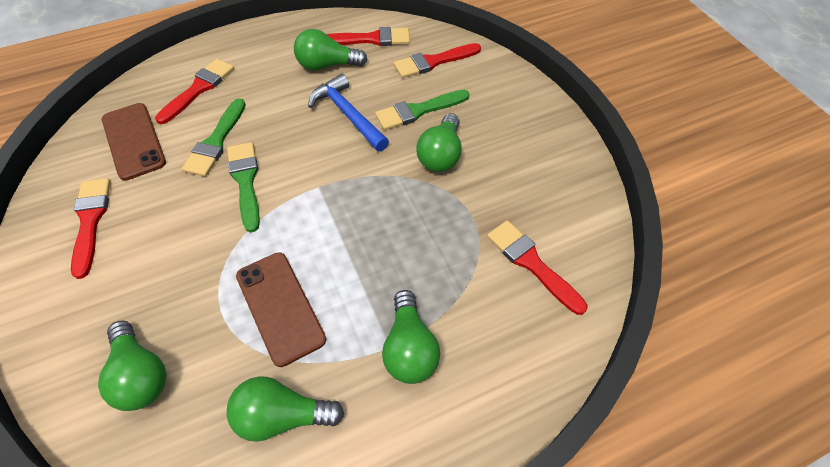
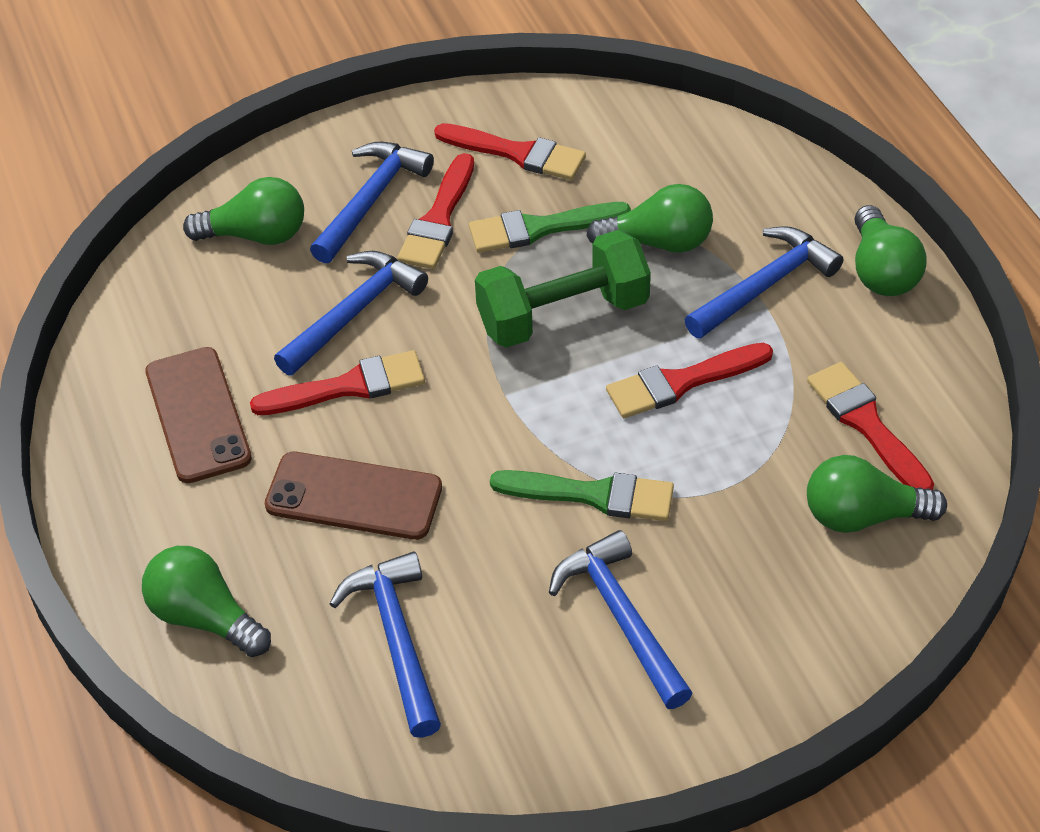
blue hammer: 1 -> 5
green brush: 3 -> 2
green dumbbell: 0 -> 1

